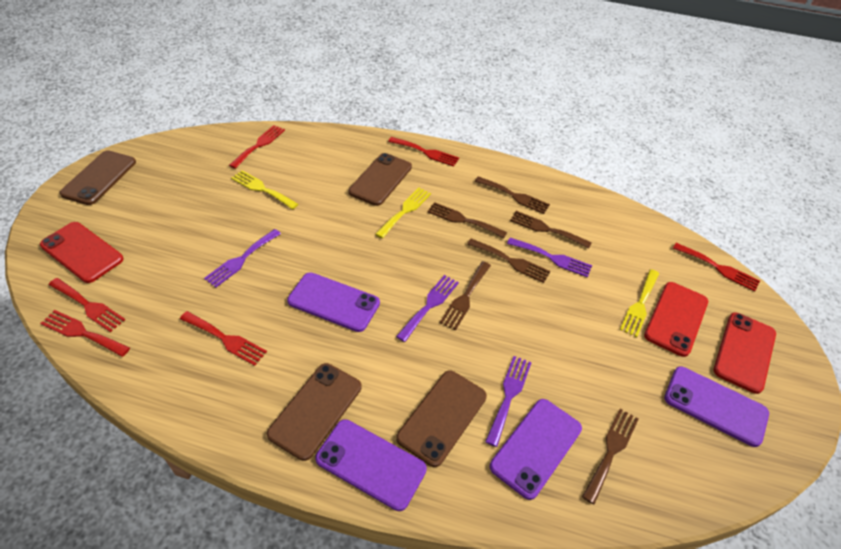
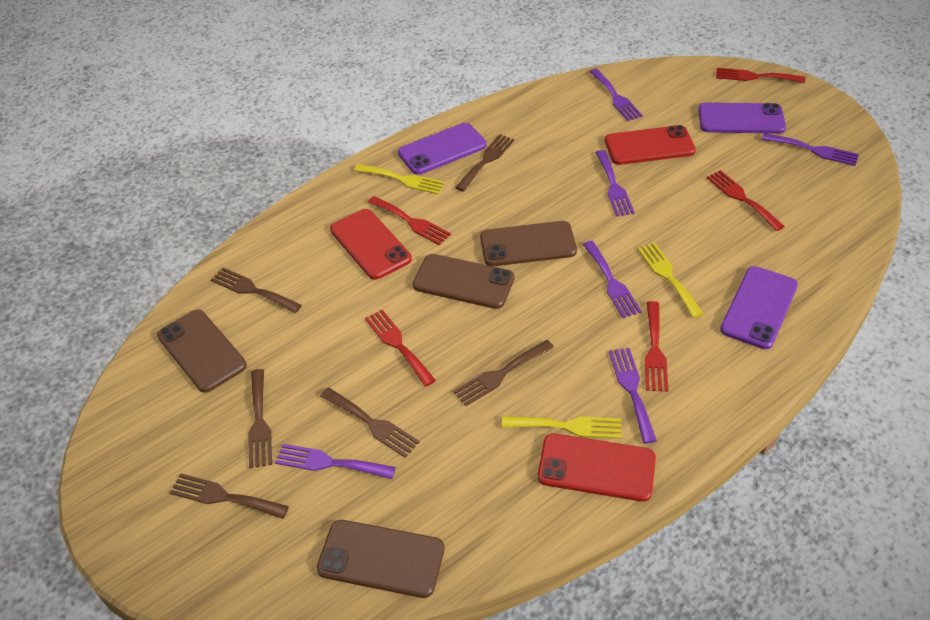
purple fork: 4 -> 6
purple phone: 4 -> 3
red fork: 6 -> 5

